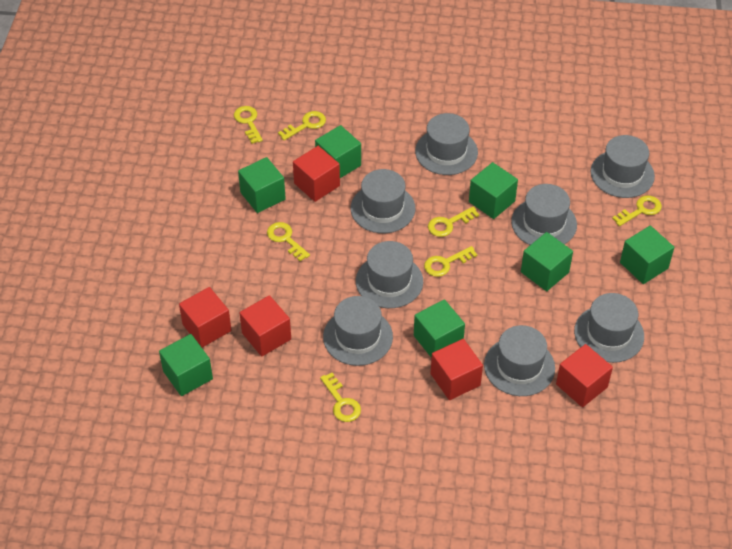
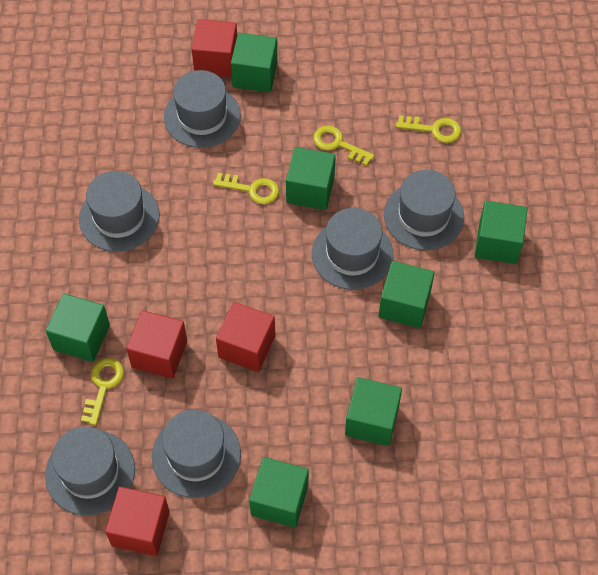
grey hat: 8 -> 6
red cube: 5 -> 4
yellow key: 7 -> 4

